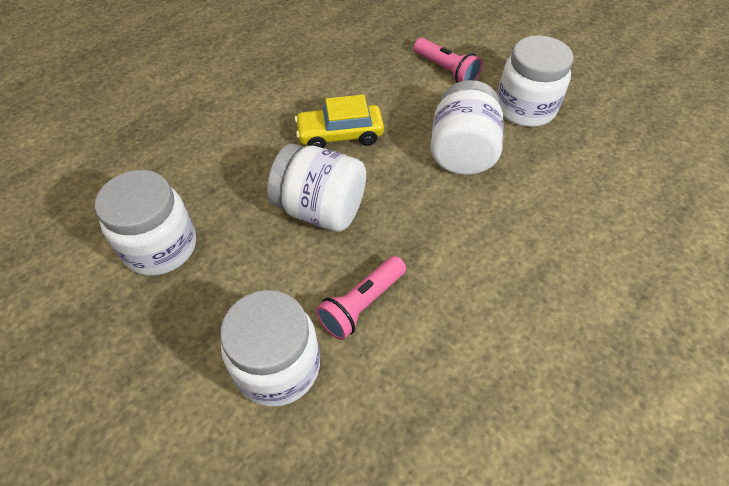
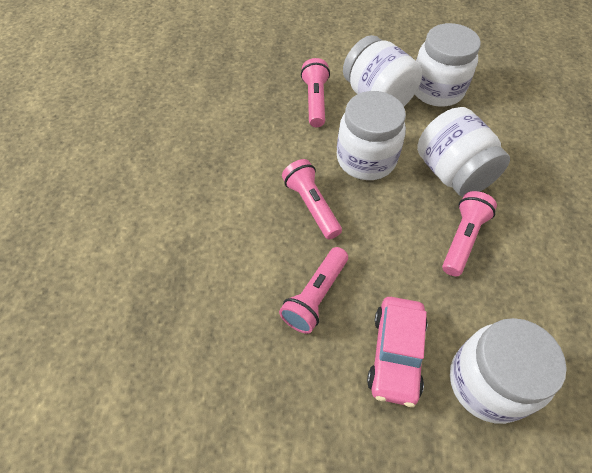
pink car: 0 -> 1
pink flashlight: 2 -> 4
yellow car: 1 -> 0

